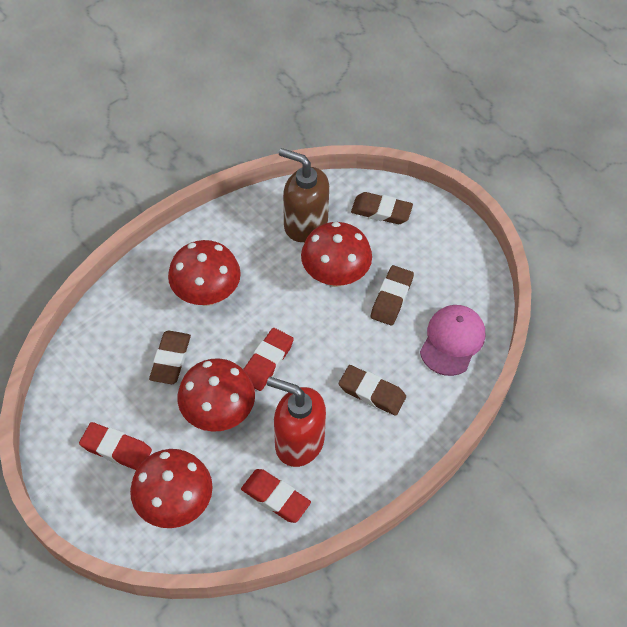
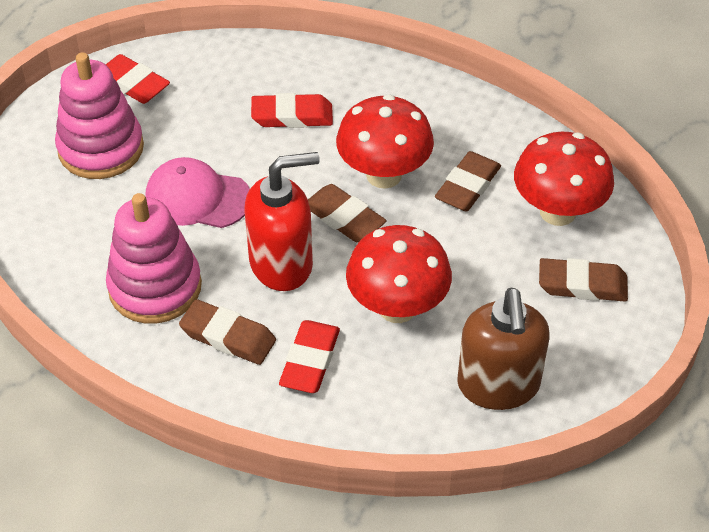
pink stacking toy: 0 -> 2
red mushroom: 4 -> 3

